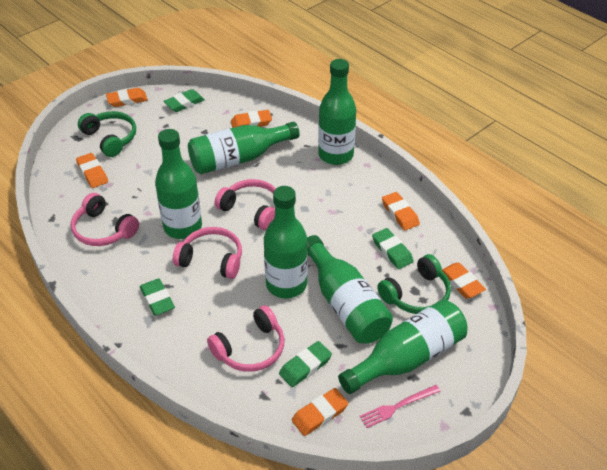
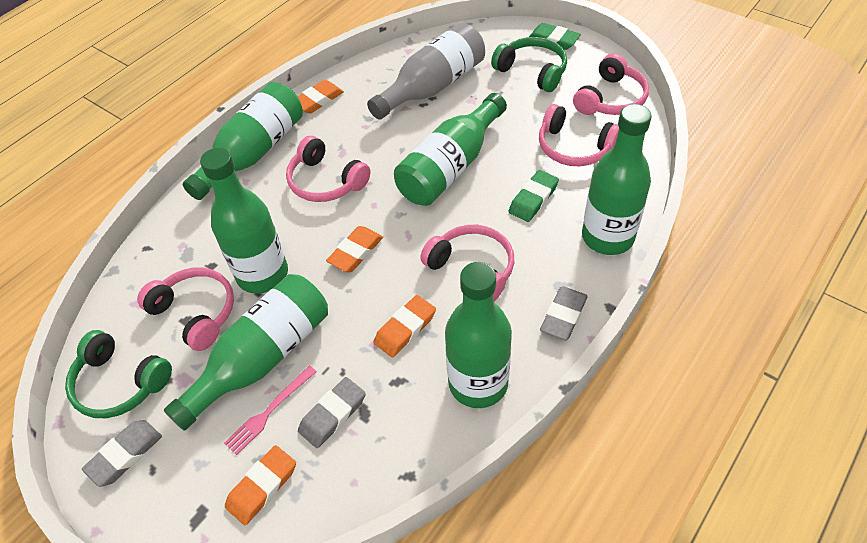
green eraser: 4 -> 2
grey bottle: 0 -> 1
grey eraser: 0 -> 3
orange eraser: 6 -> 4
pink headphones: 4 -> 5

